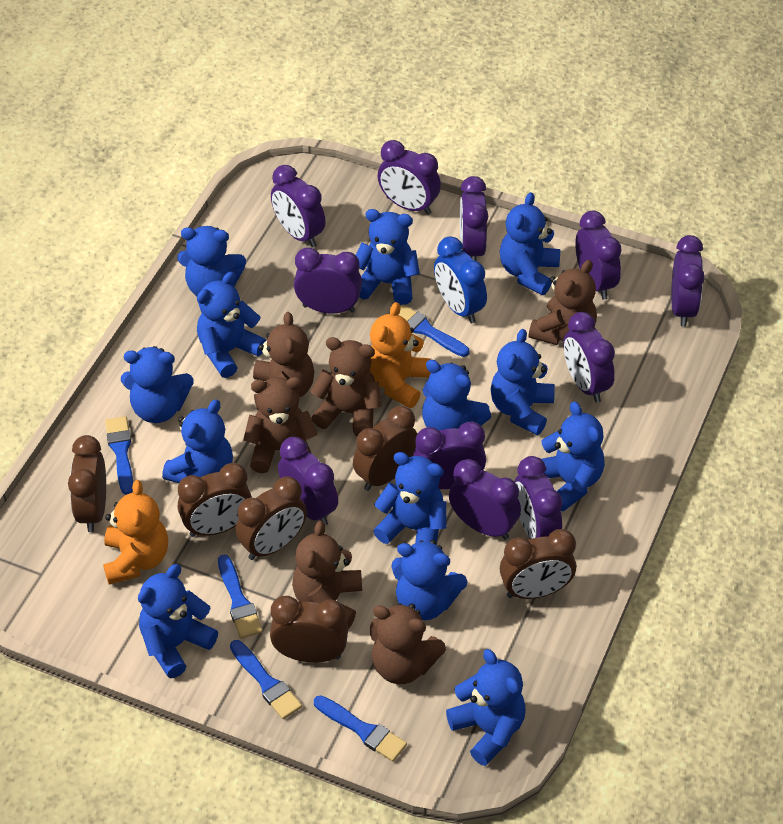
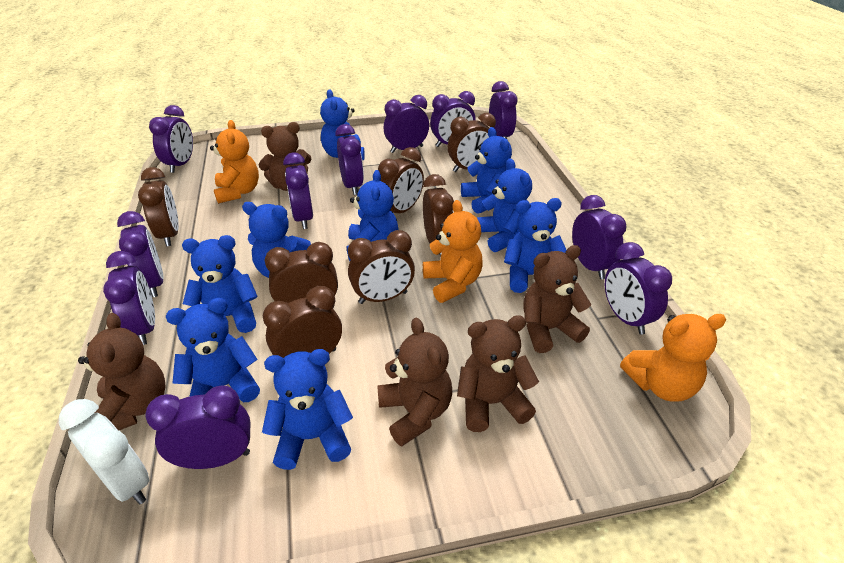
blue brush: 5 -> 0
blue clock: 1 -> 0
blue teddy bear: 13 -> 9
brown clock: 6 -> 7
brown teddy bear: 6 -> 5
orange teddy bear: 2 -> 3
white clock: 0 -> 1

